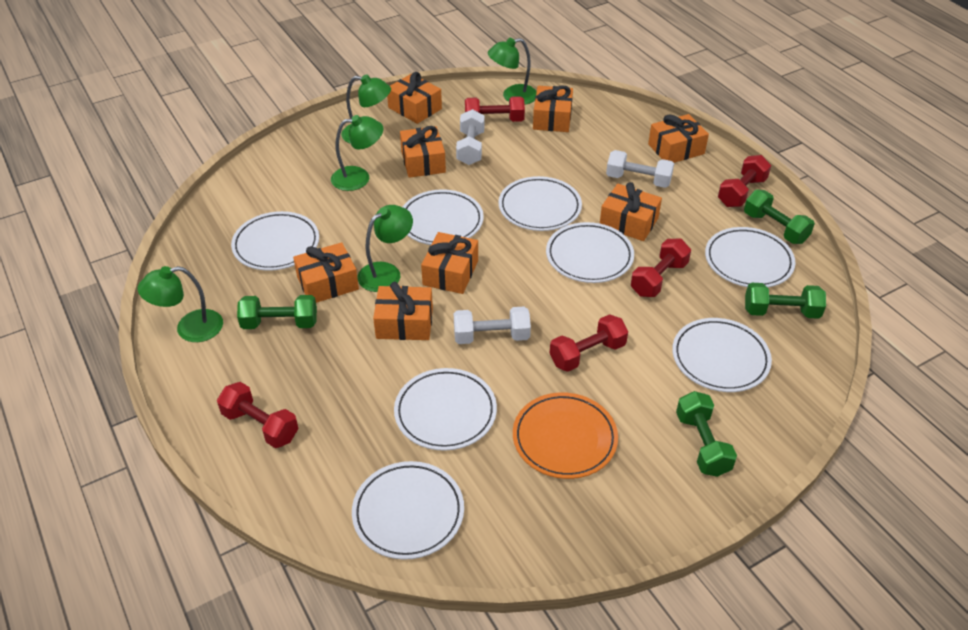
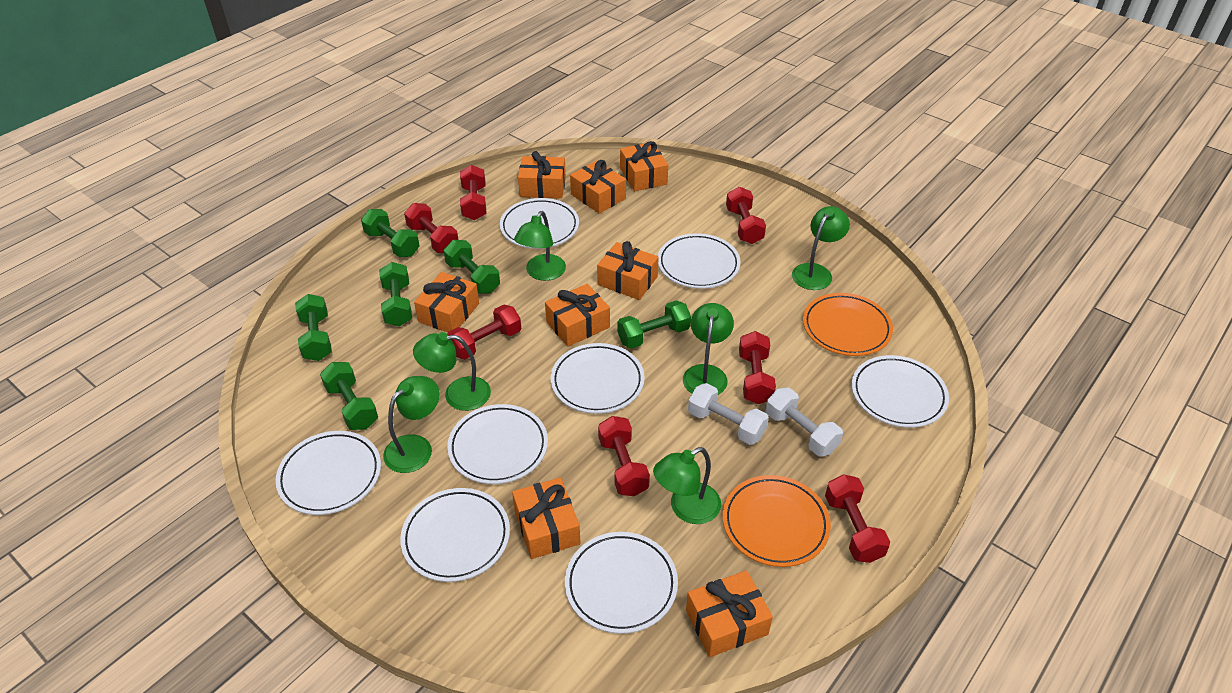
green dumbbell: 4 -> 6
green lamp: 5 -> 6
orange plate: 1 -> 2
red dumbbell: 5 -> 7
white dumbbell: 3 -> 2

